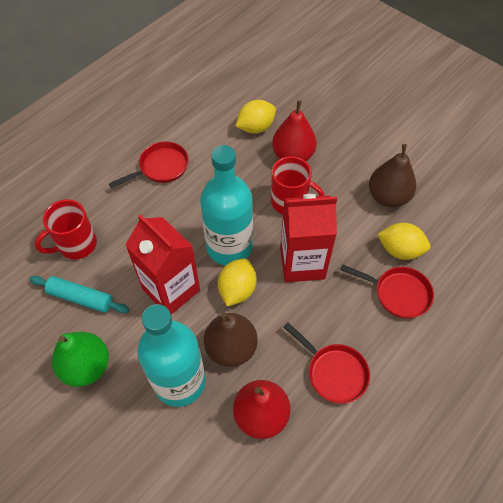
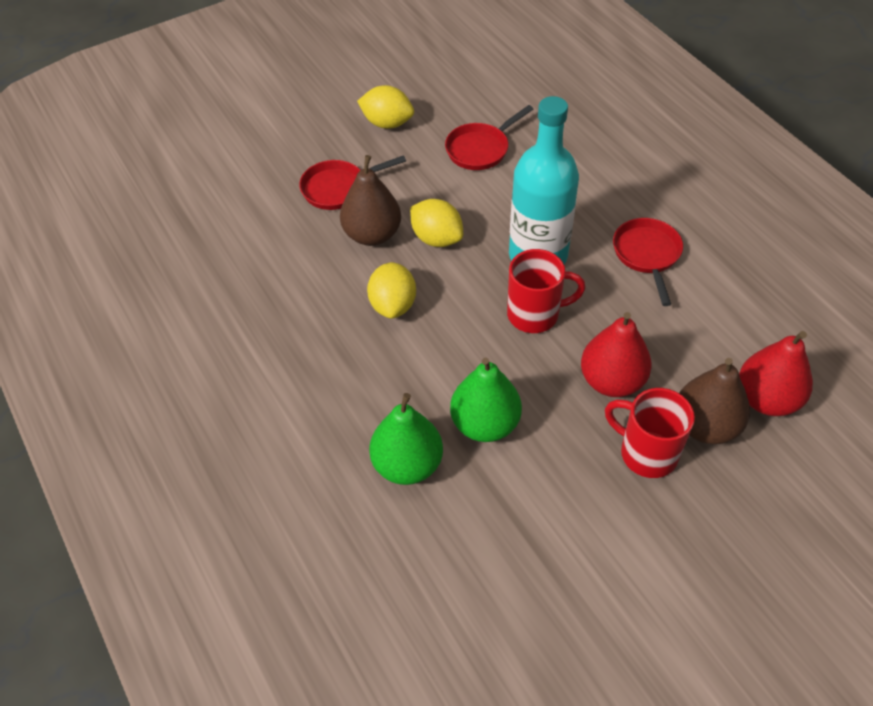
green pear: 1 -> 2
red carton: 2 -> 0
turquoise bottle: 2 -> 1
turquoise rolling pin: 1 -> 0

